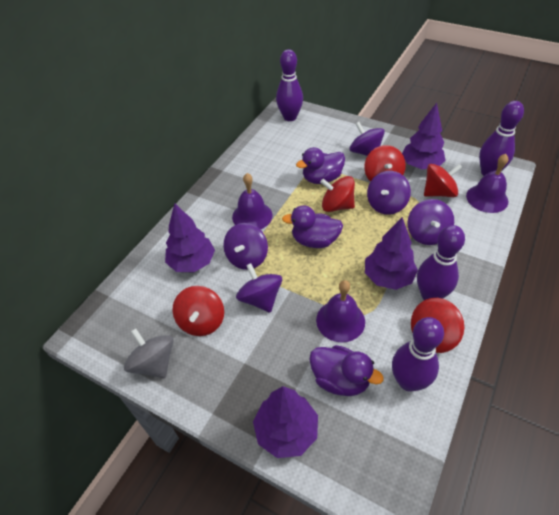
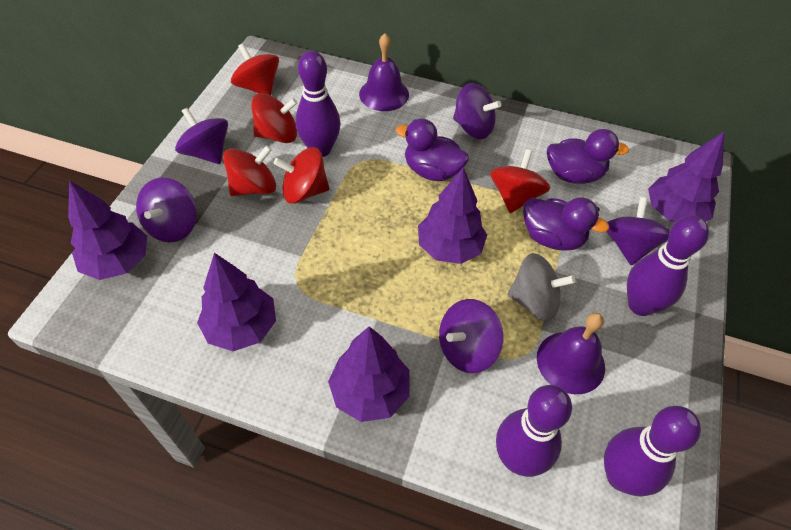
purple bell: 3 -> 2
purple tree: 4 -> 5

